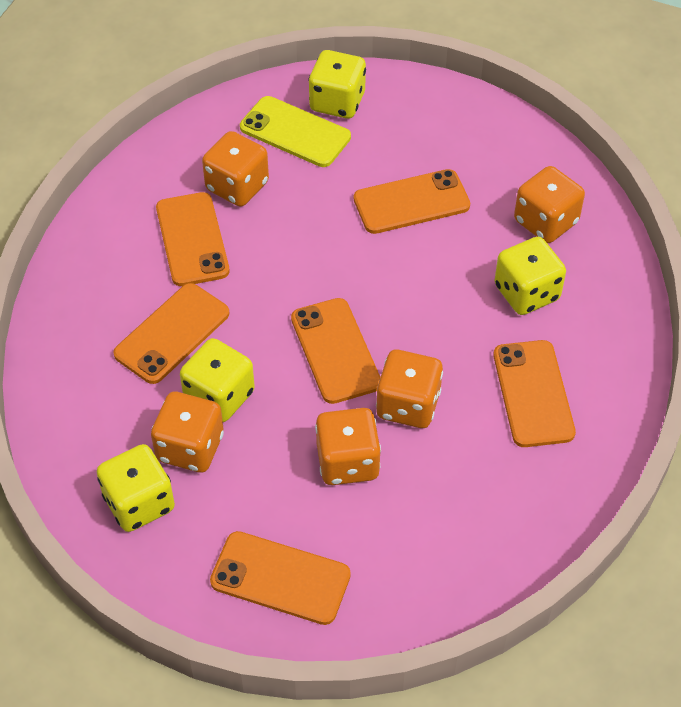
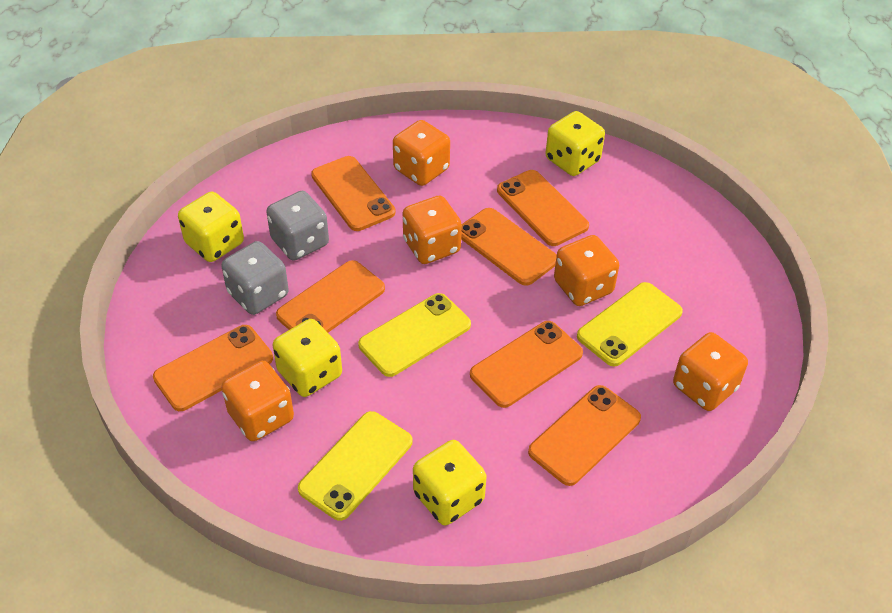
grey dice: 0 -> 2
orange phone: 6 -> 7
yellow phone: 1 -> 3

